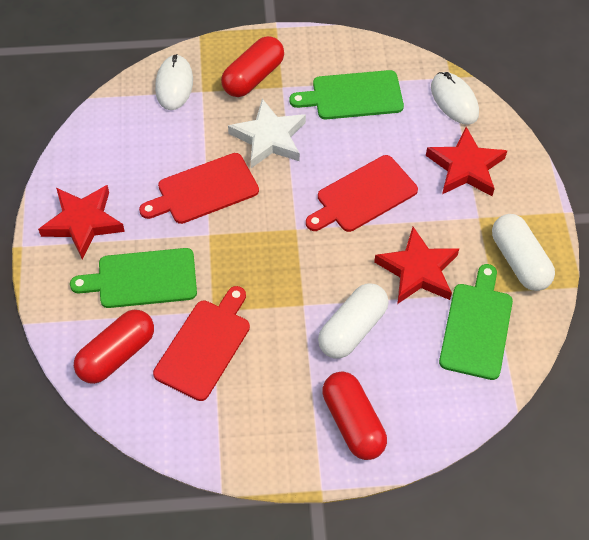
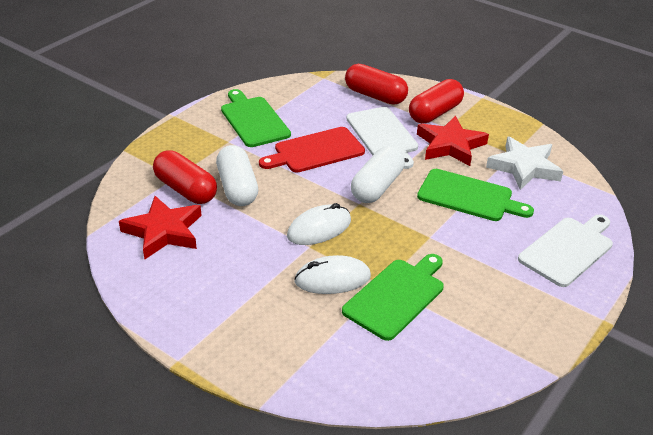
red cutting board: 3 -> 1
red star: 3 -> 2
white cutting board: 0 -> 2

